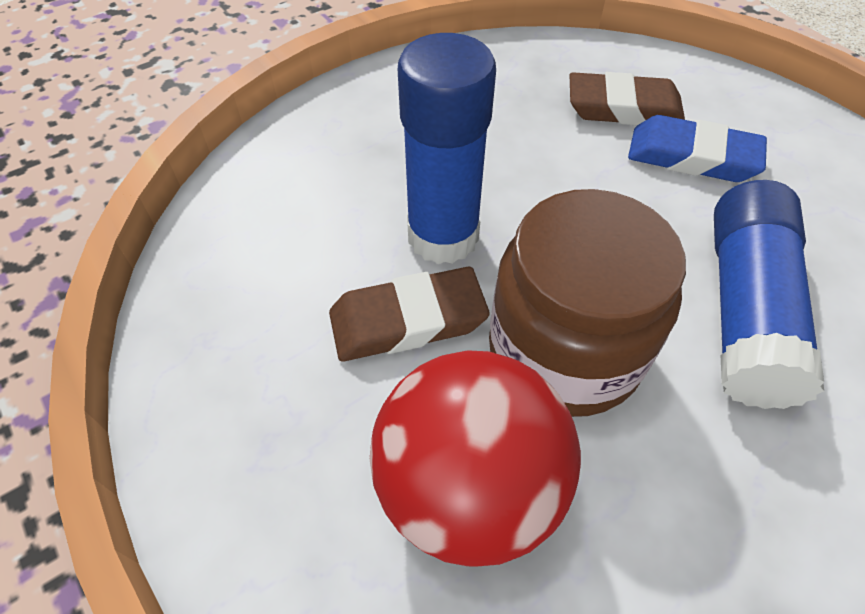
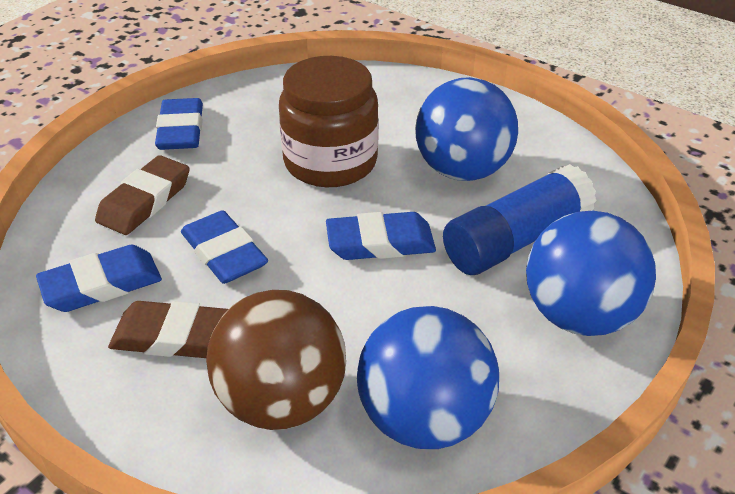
blue ball: 0 -> 3
blue eraser: 1 -> 4
blue glue stick: 2 -> 1
brown ball: 0 -> 1
red ball: 1 -> 0

